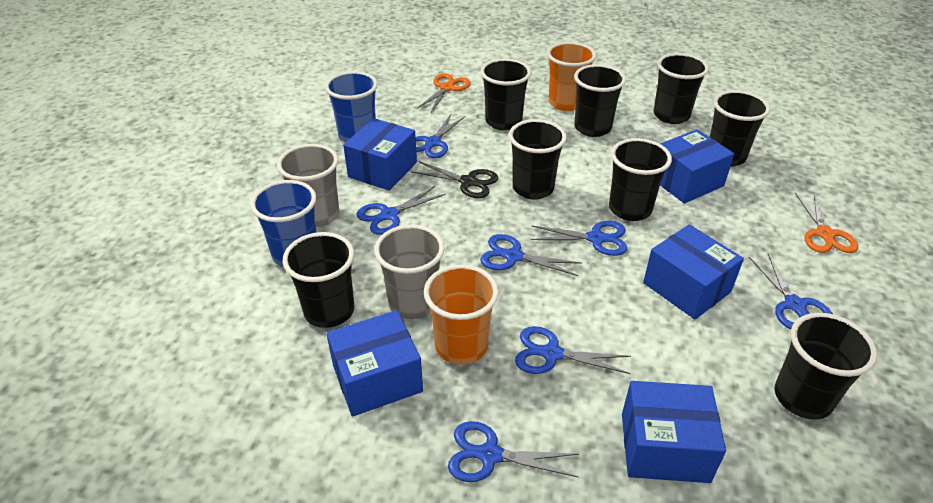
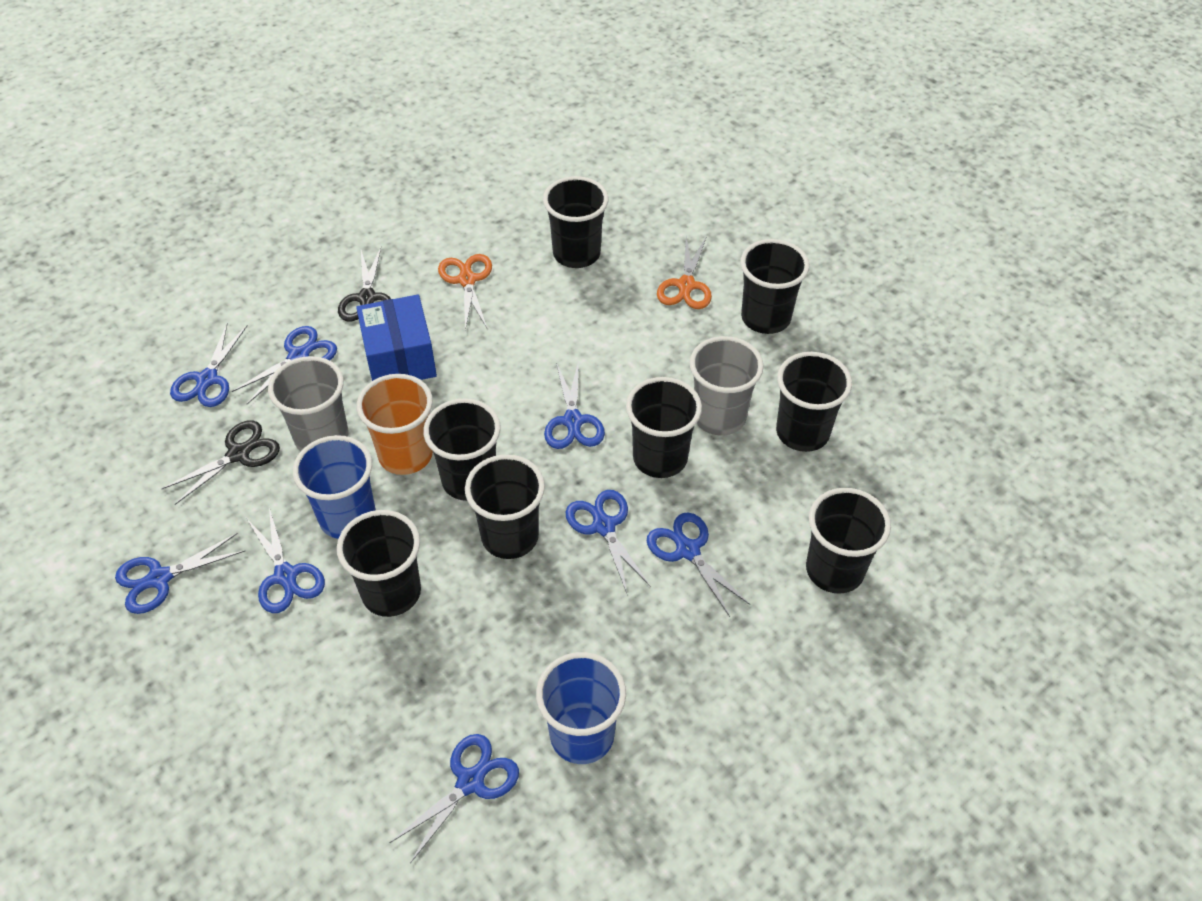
black scissors: 1 -> 2
blue box: 5 -> 1
blue scissors: 7 -> 8
orange cup: 2 -> 1

